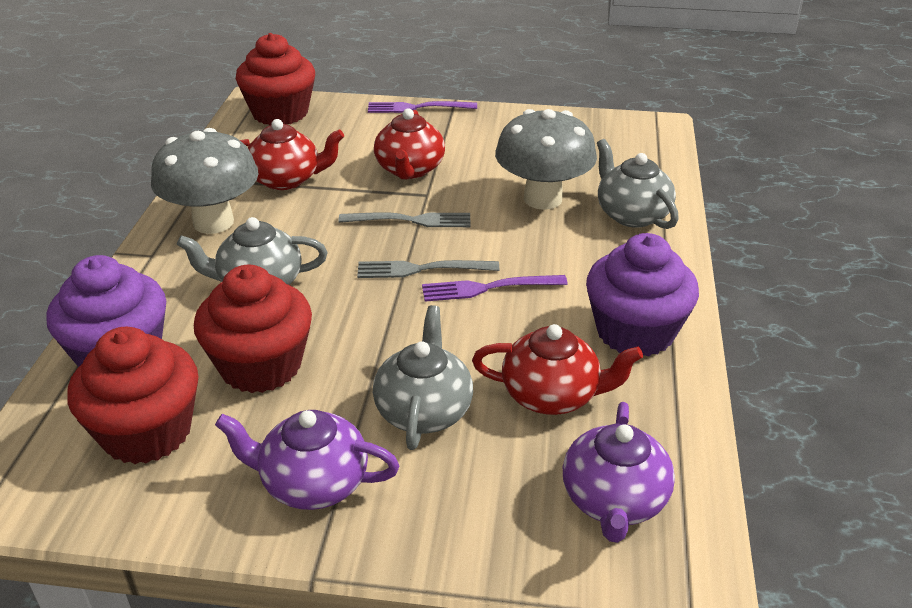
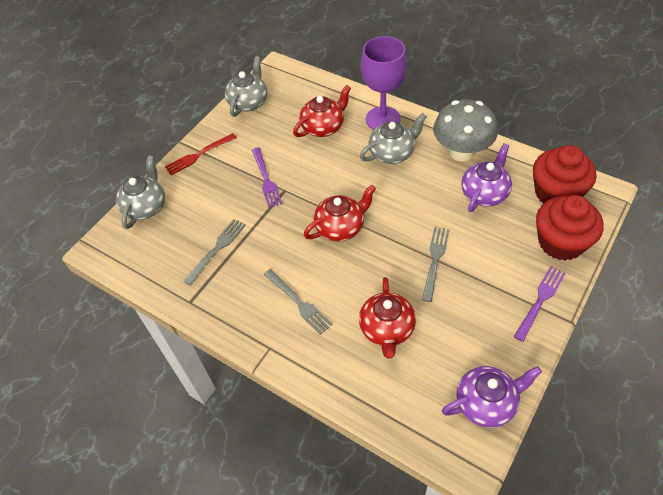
grey fork: 2 -> 3
grey mushroom: 2 -> 1
purple cupcake: 2 -> 0
purple goblet: 0 -> 1
red cupcake: 3 -> 2
red fork: 0 -> 1

